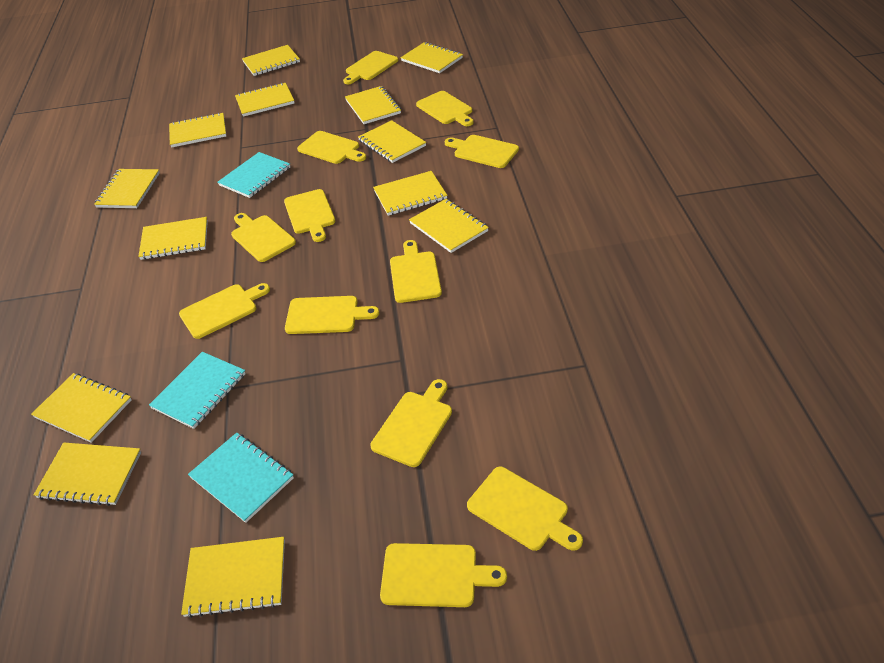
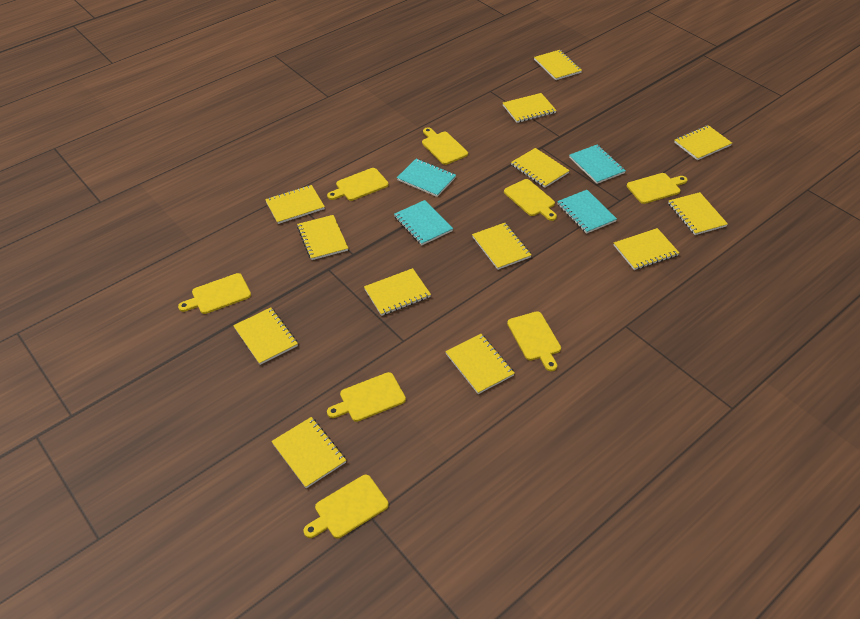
turquoise notebook: 3 -> 4
yellow cutting board: 12 -> 8

